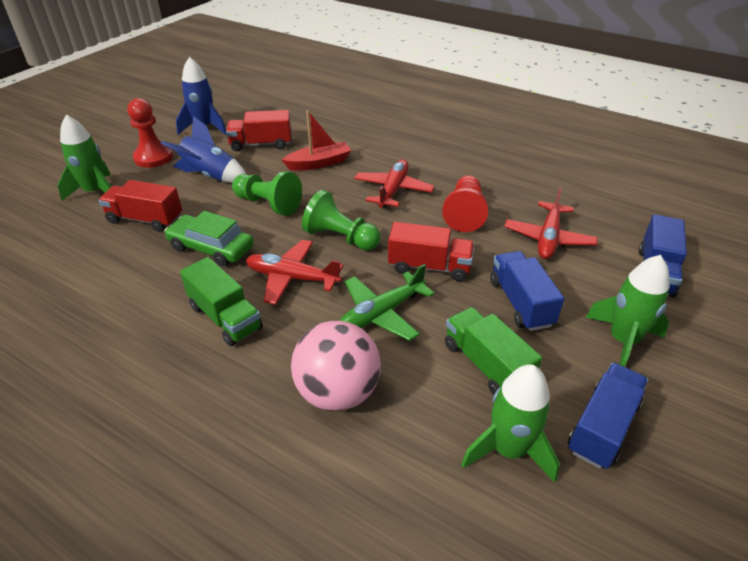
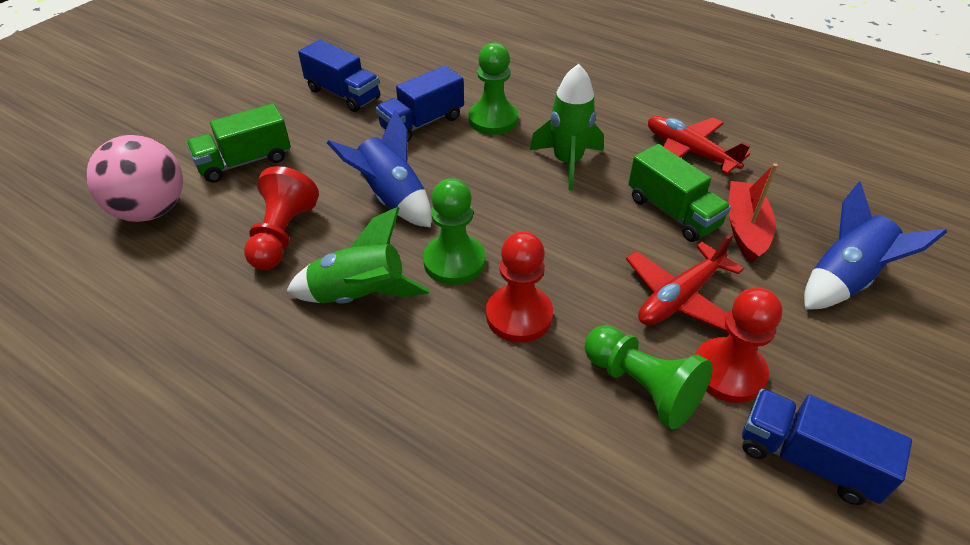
green car: 1 -> 0
green pawn: 2 -> 3
green plane: 1 -> 0
green rocket: 3 -> 2
red pawn: 2 -> 3
red plane: 3 -> 2
red truck: 3 -> 0

